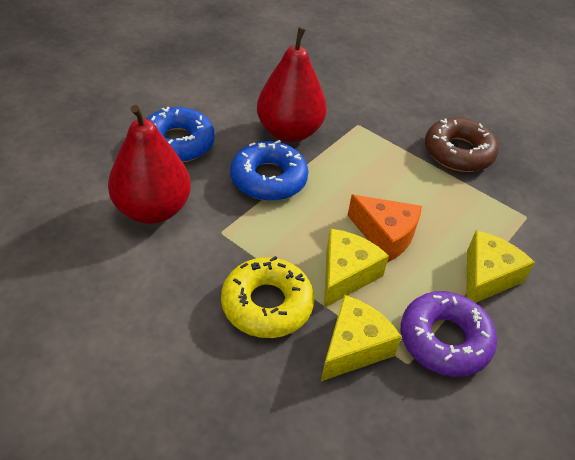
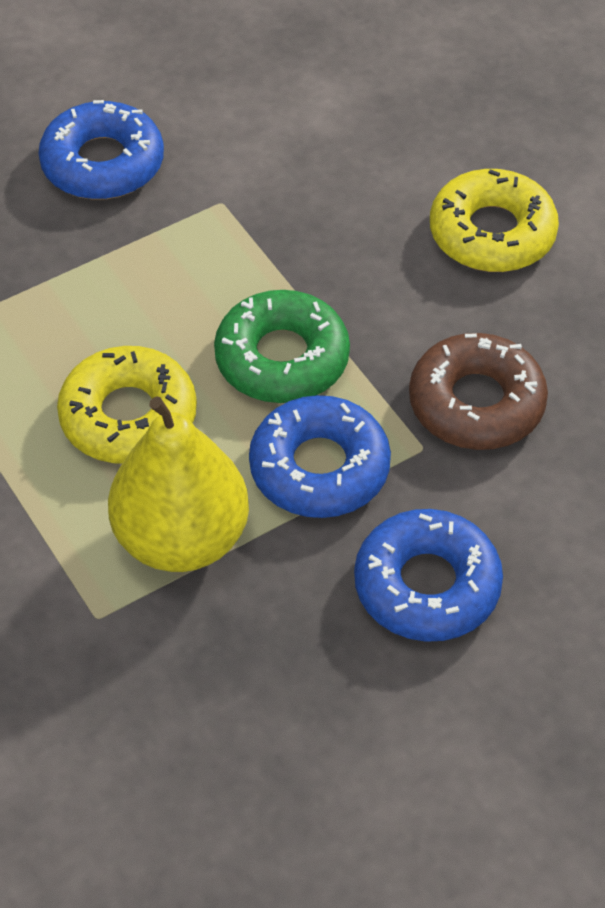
blue donut: 2 -> 3
green donut: 0 -> 1
orange cheese: 1 -> 0
purple donut: 1 -> 0
red pear: 2 -> 0
yellow cheese: 3 -> 0
yellow donut: 1 -> 2
yellow pear: 0 -> 1

